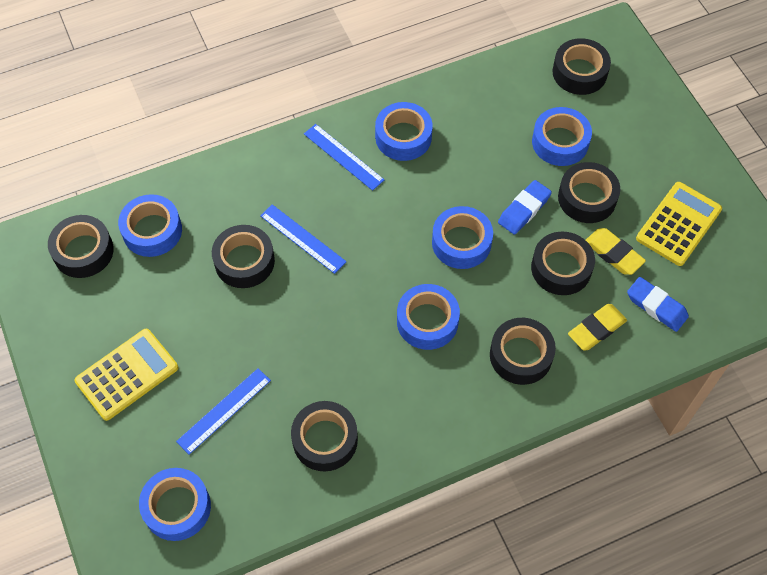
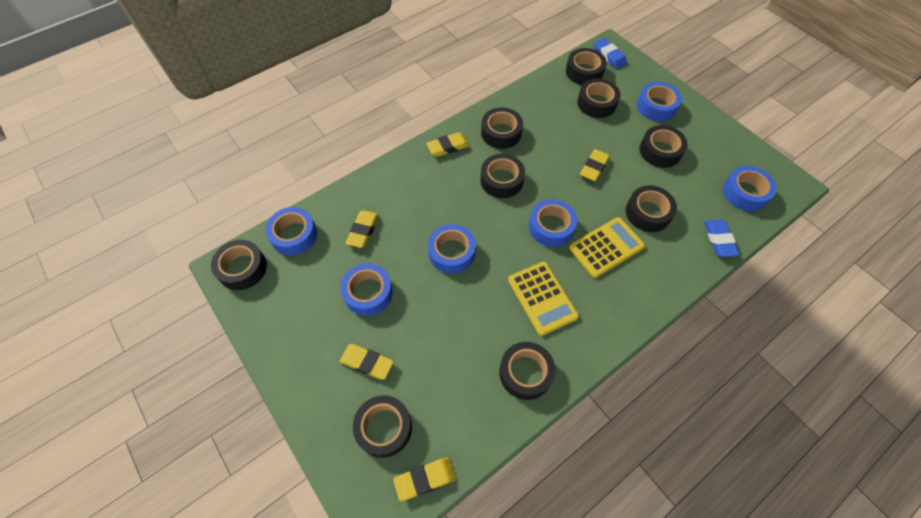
black tape: 7 -> 9
blue ruler: 3 -> 0
yellow eraser: 2 -> 5

